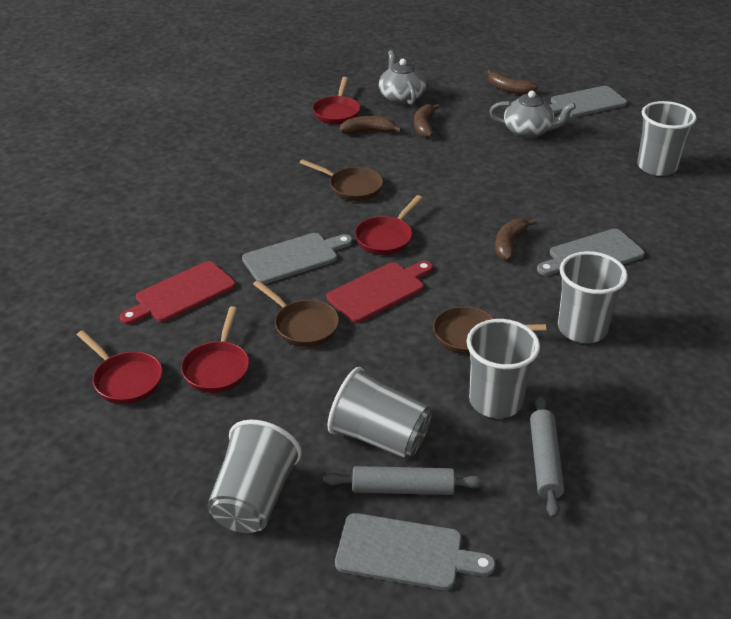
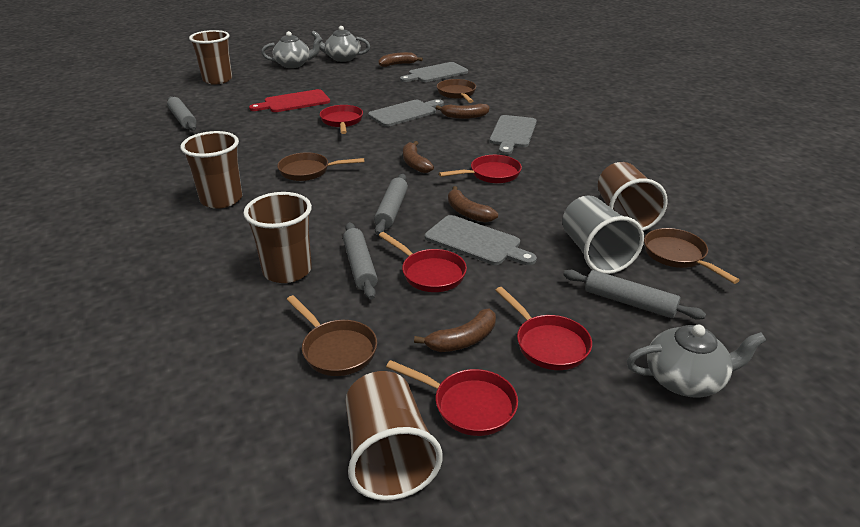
brown banana: 4 -> 5
brown cup: 0 -> 5
brown pan: 3 -> 4
grey cup: 5 -> 1
grey rolling pin: 2 -> 4
grey teapot: 2 -> 3
red cutting board: 2 -> 1
red pan: 4 -> 5

